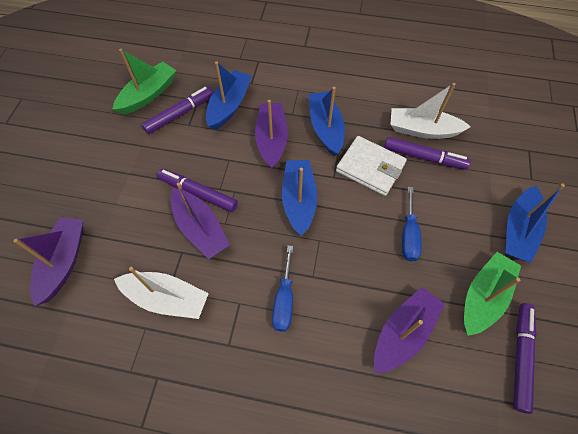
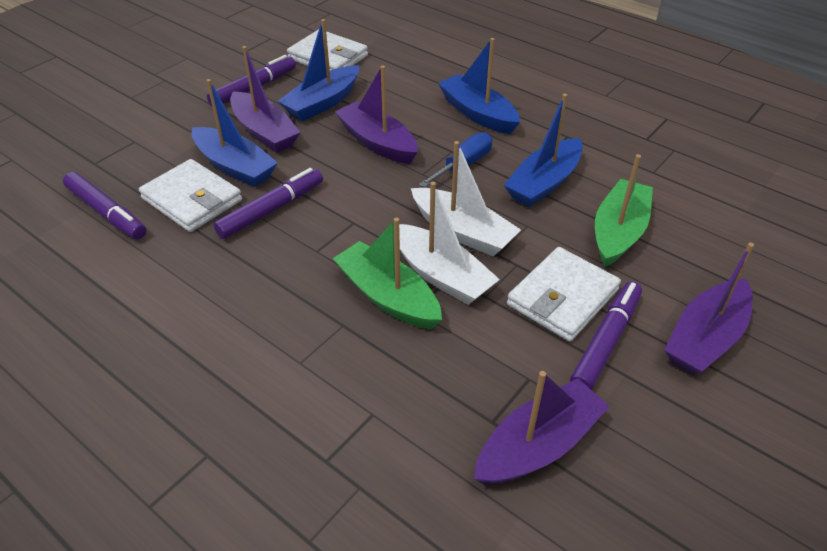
blue screwdriver: 2 -> 1
white wallet: 1 -> 3

